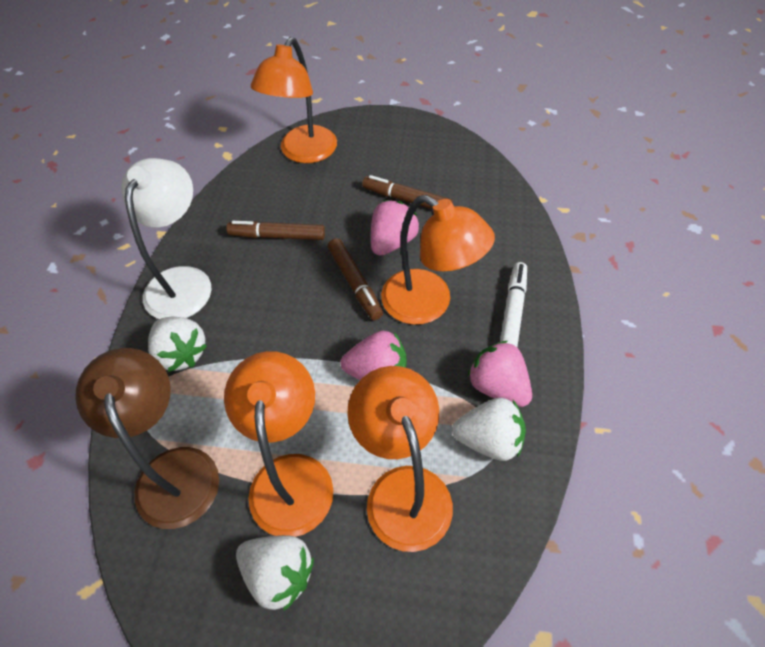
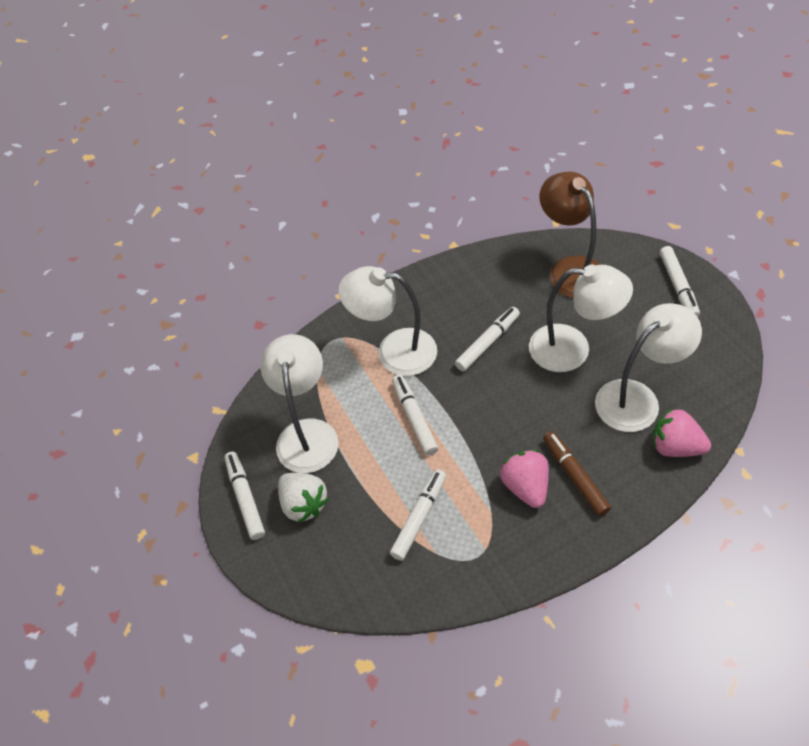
brown marker: 3 -> 1
orange lamp: 4 -> 0
pink strawberry: 3 -> 2
white lamp: 1 -> 4
white marker: 1 -> 5
white strawberry: 3 -> 1

